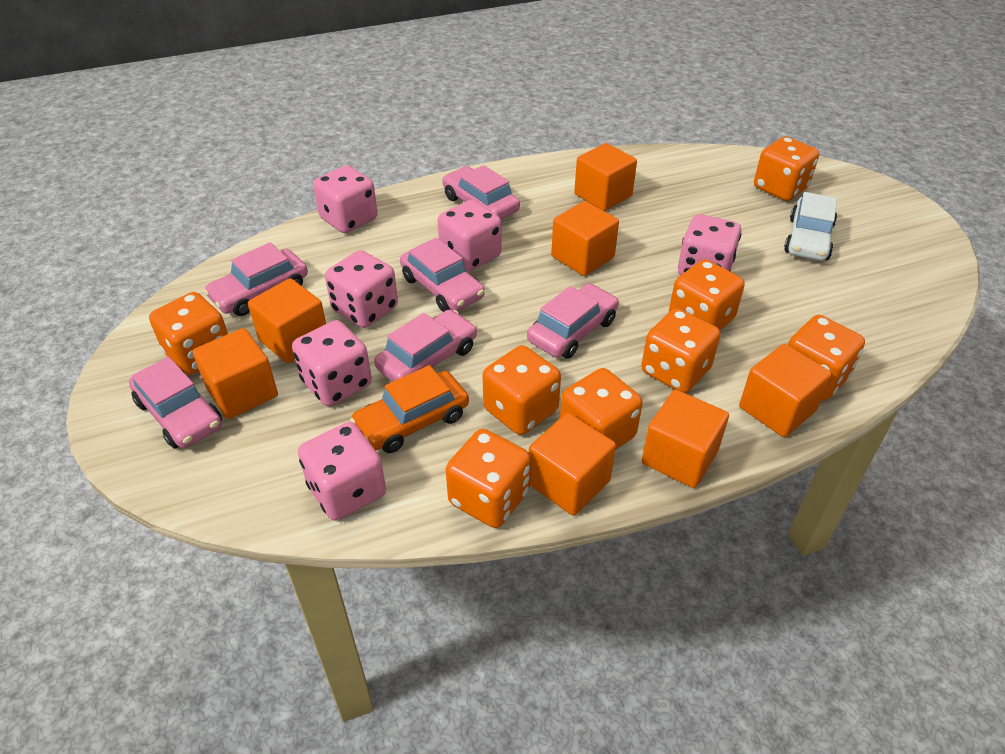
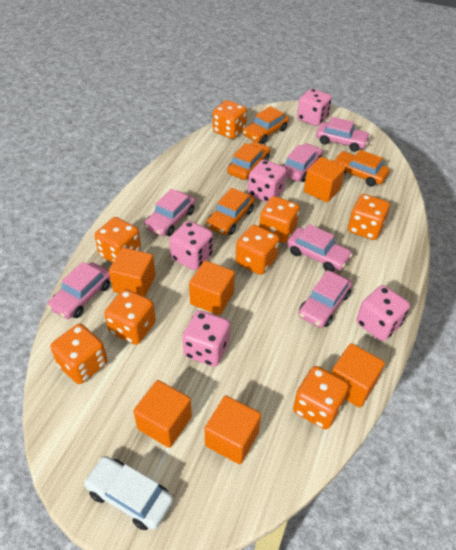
orange car: 1 -> 4
orange cube: 7 -> 6
pink dice: 6 -> 5

